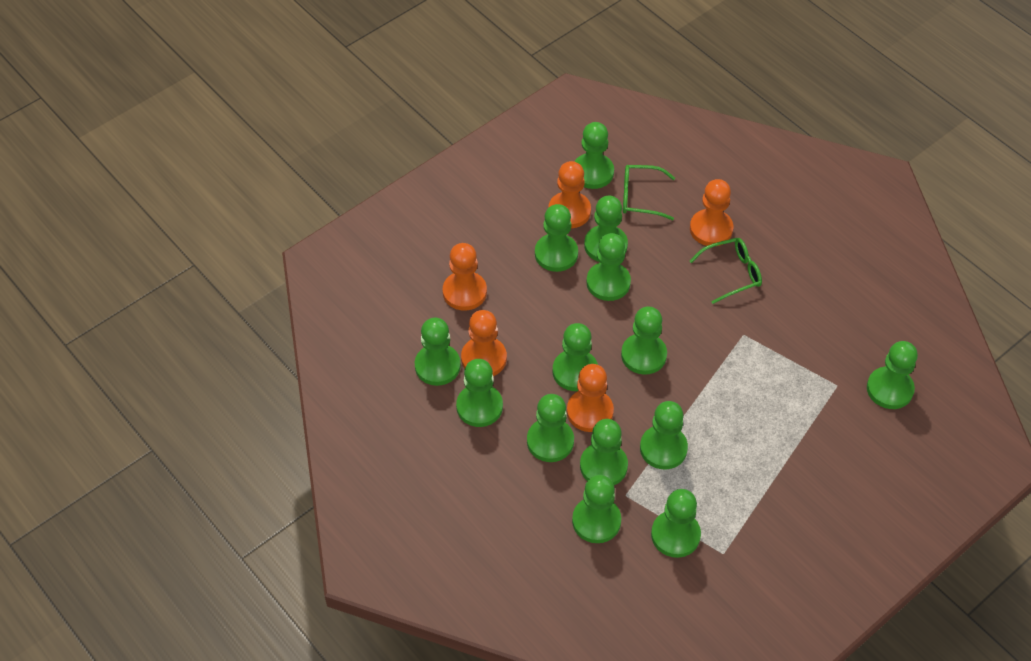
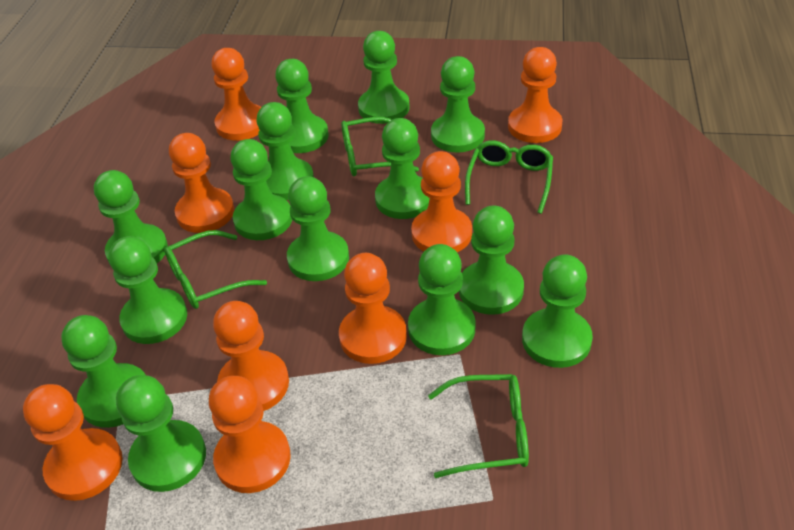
green glasses: 2 -> 4
orange pawn: 5 -> 8

